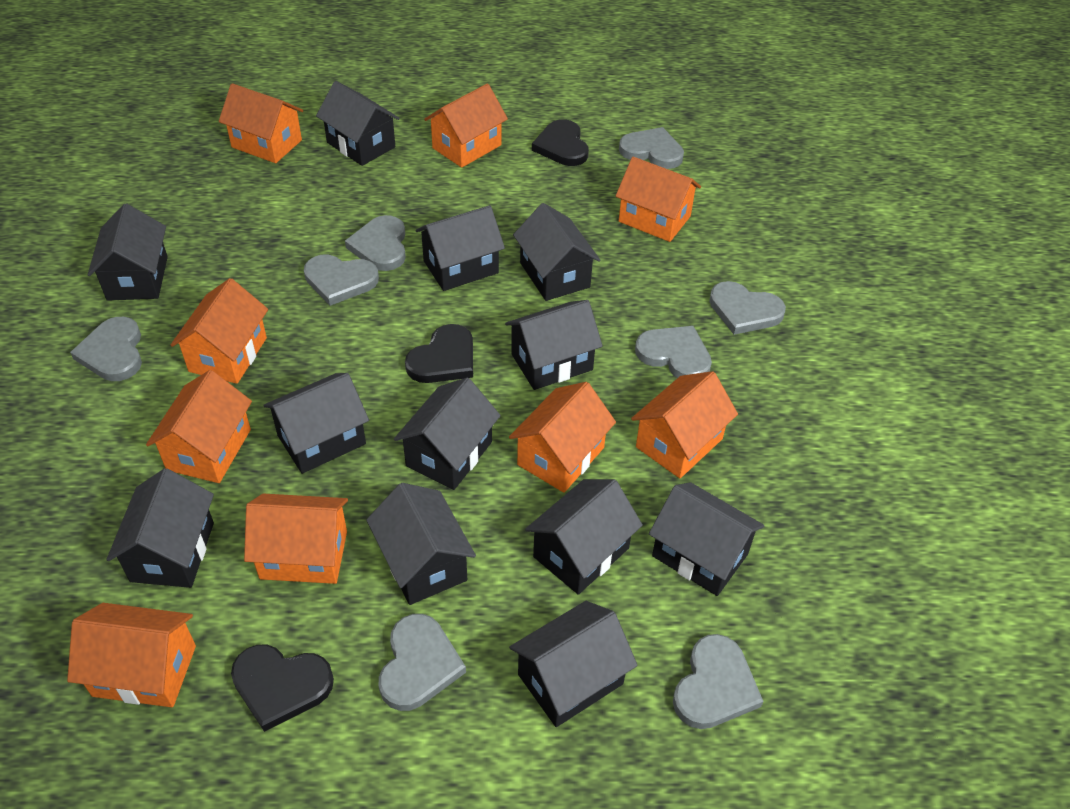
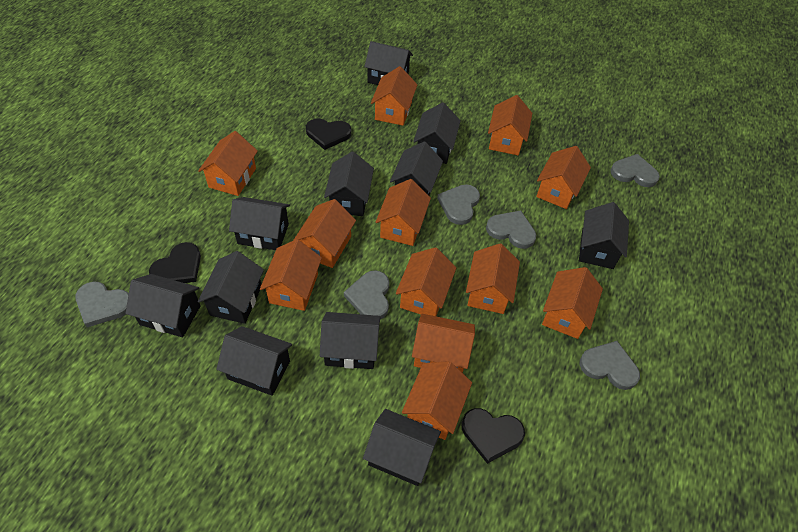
black house: 12 -> 11
grey heart: 8 -> 6
orange house: 9 -> 12

